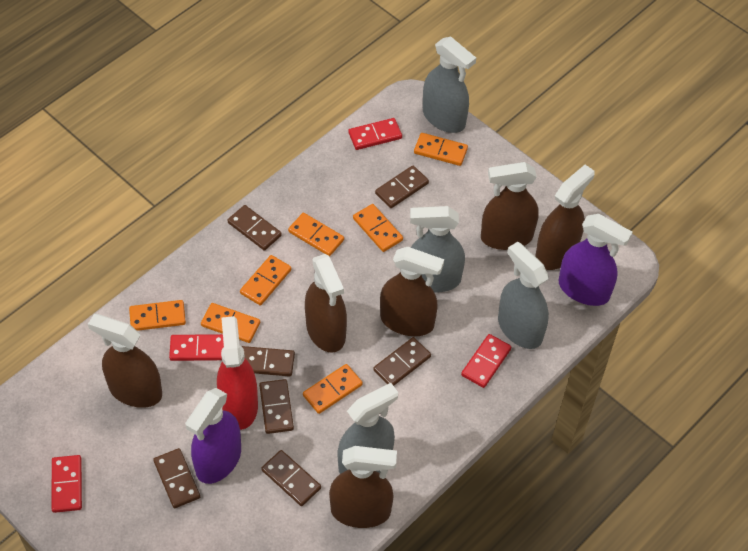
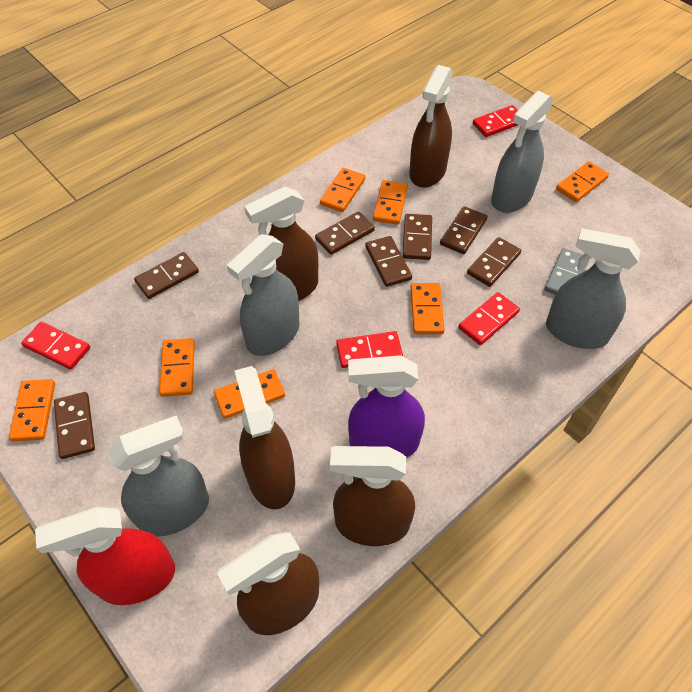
brown spray bottle: 6 -> 5
grey domino: 0 -> 1
purple spray bottle: 2 -> 1

